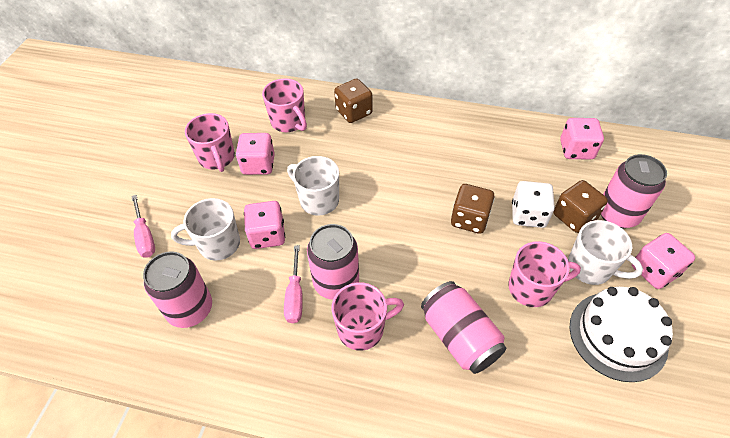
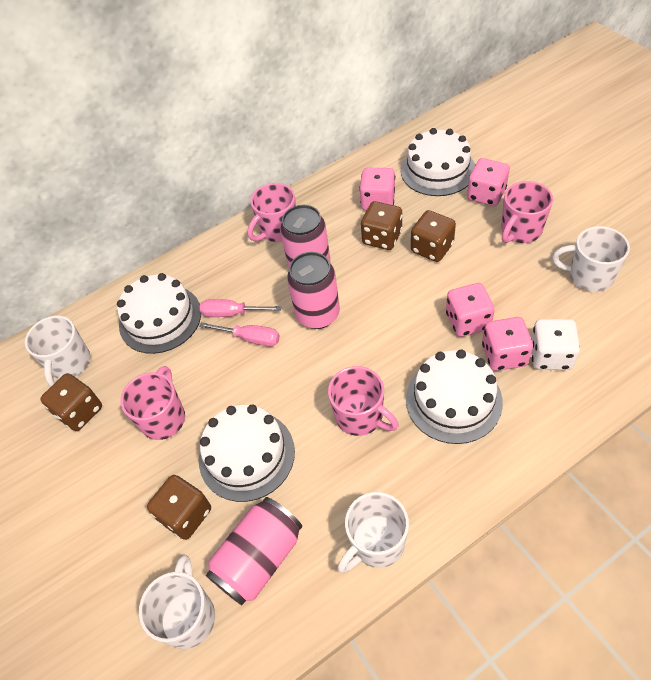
brown dice: 3 -> 4
pink can: 4 -> 3
white cake: 1 -> 4
white mug: 3 -> 4

